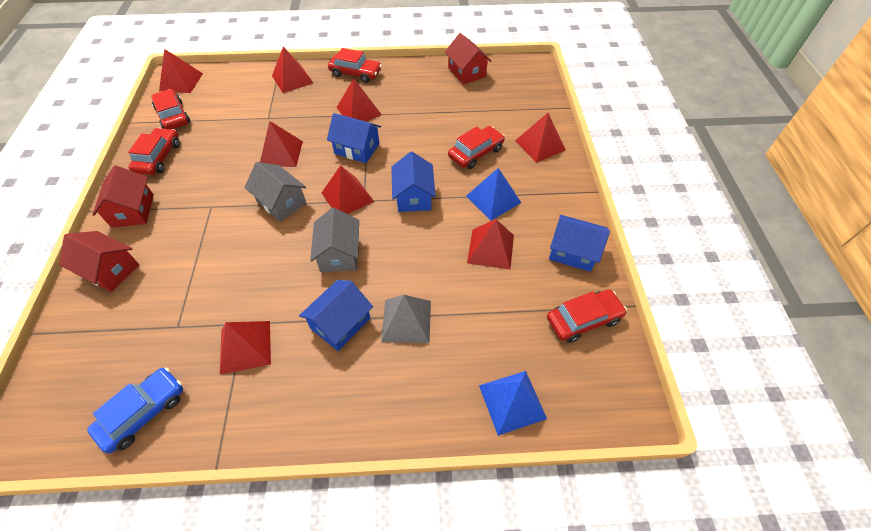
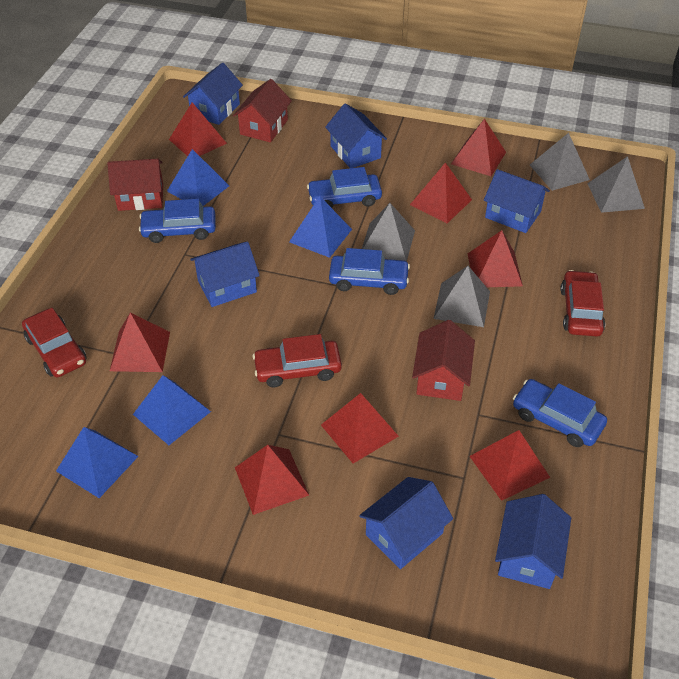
blue car: 1 -> 4
blue house: 4 -> 6
blue pyramid: 2 -> 4
grey house: 2 -> 0
grey pyramid: 1 -> 4
red car: 5 -> 3

